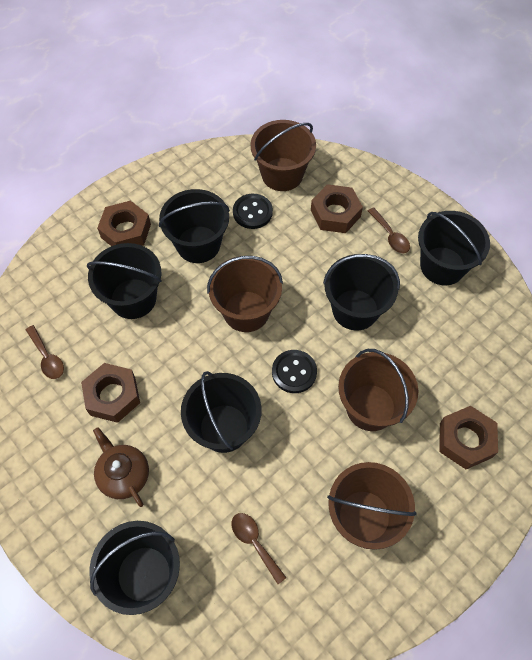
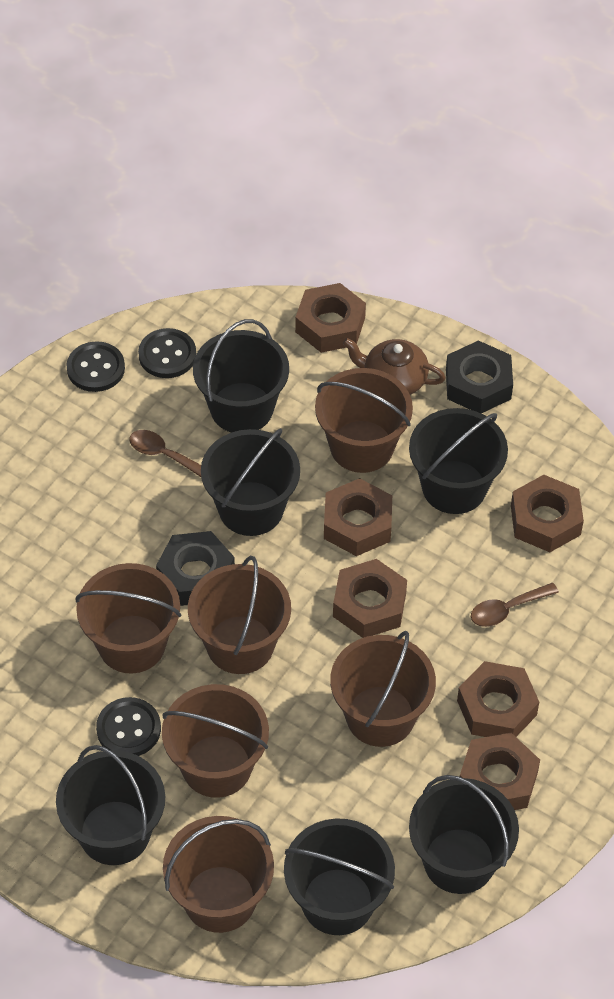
black button: 2 -> 3
black nut: 0 -> 2
brown bucket: 4 -> 6
brown nut: 4 -> 6
brown spoon: 3 -> 2

